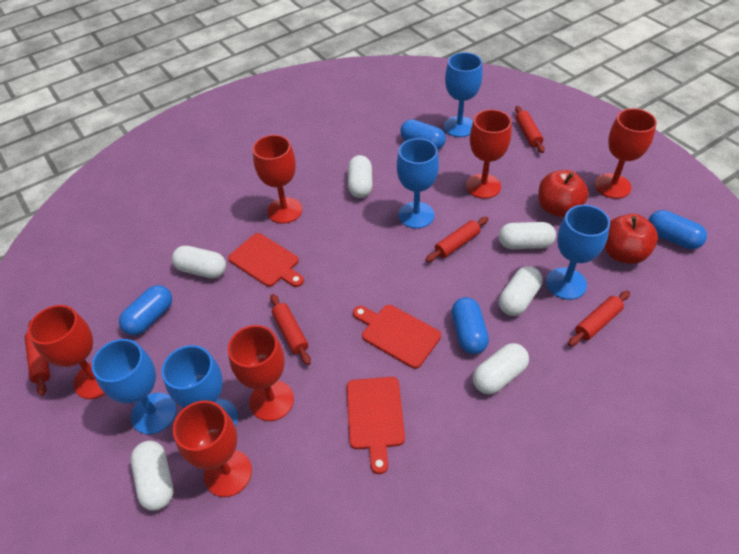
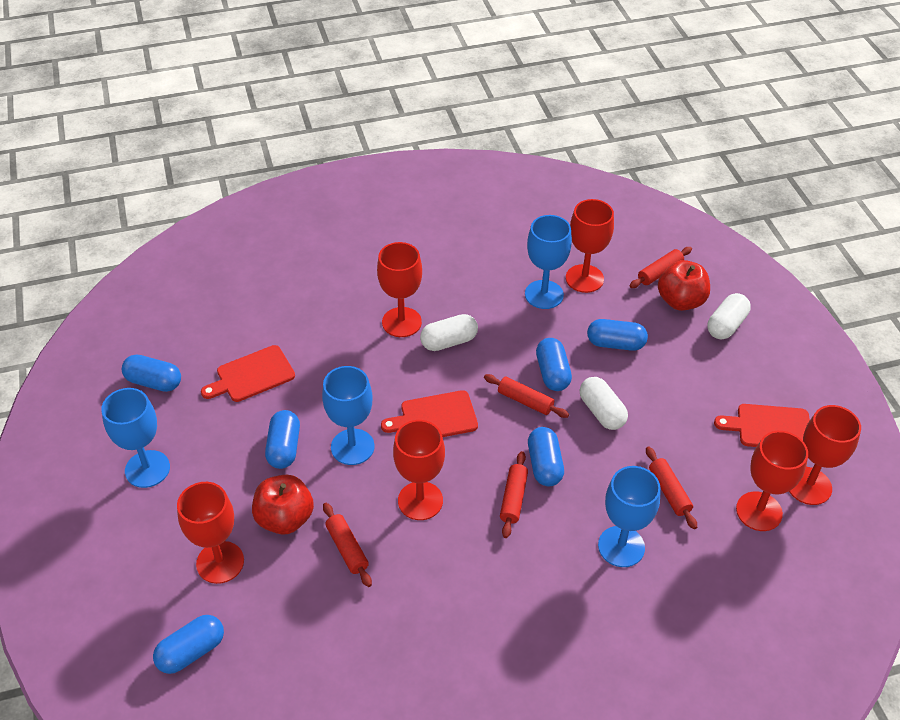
blue capsule: 4 -> 6
blue goblet: 5 -> 4
white capsule: 6 -> 3

